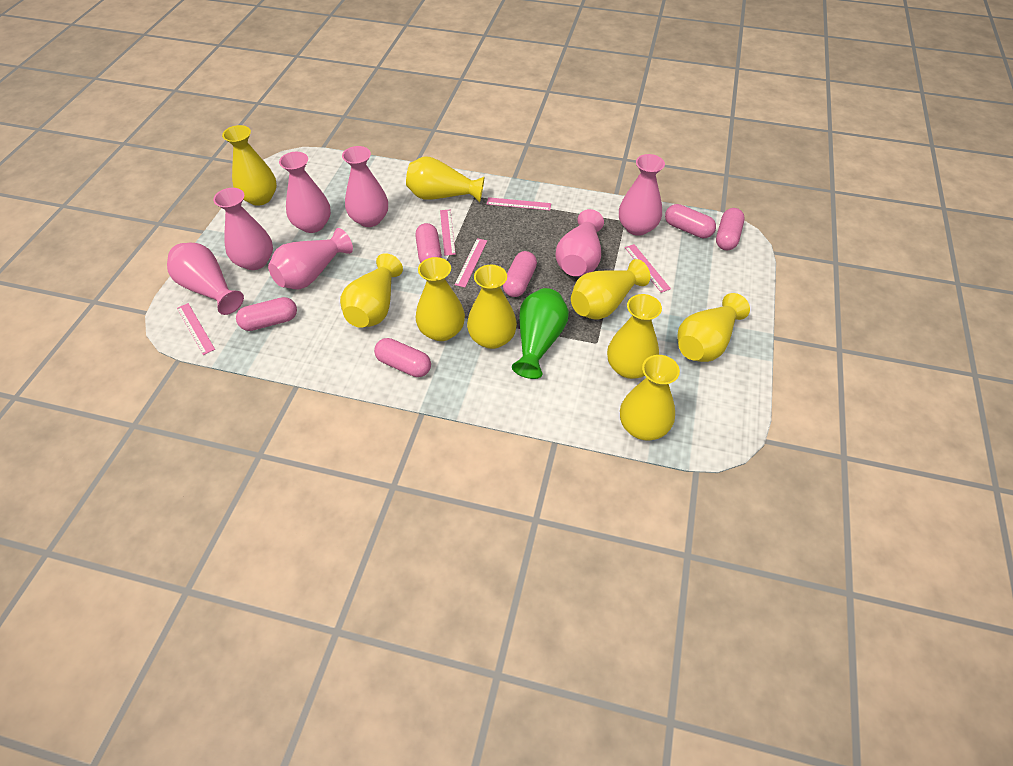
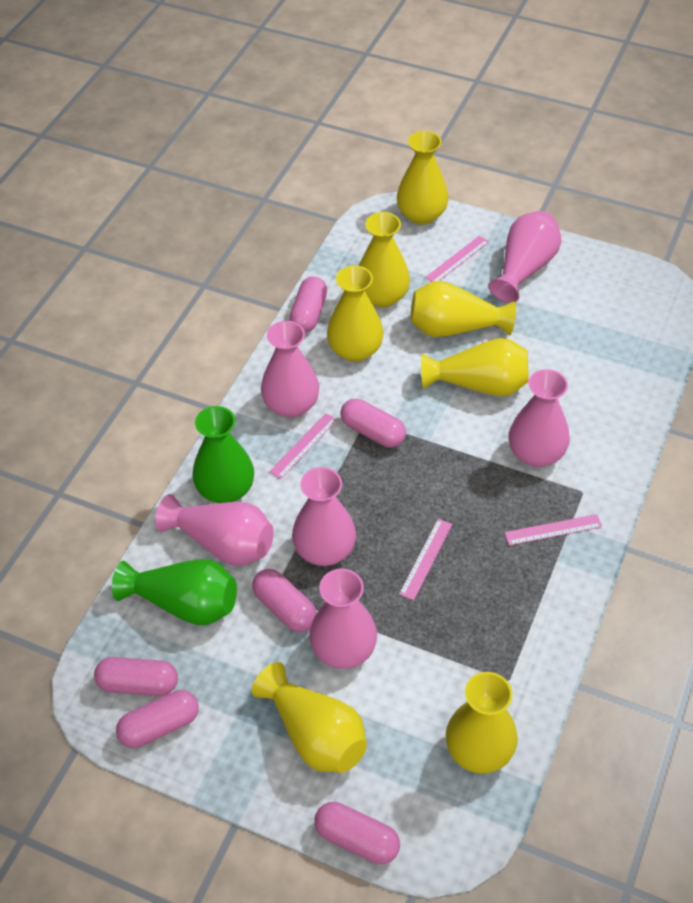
green vase: 1 -> 2
pink ruler: 5 -> 4
pink vase: 7 -> 6
yellow vase: 9 -> 7

